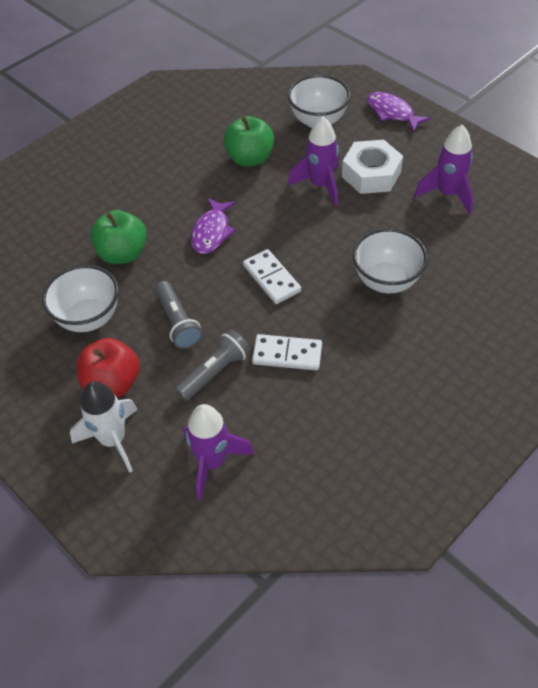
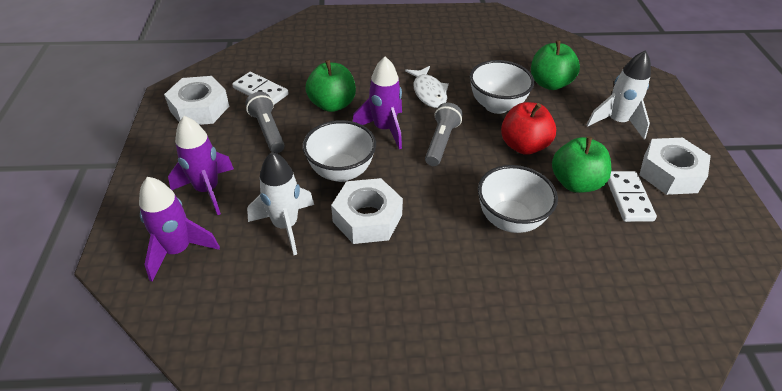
green apple: 2 -> 3
purple fish: 2 -> 0
white fish: 0 -> 1
white nut: 1 -> 3
white rocket: 1 -> 2

